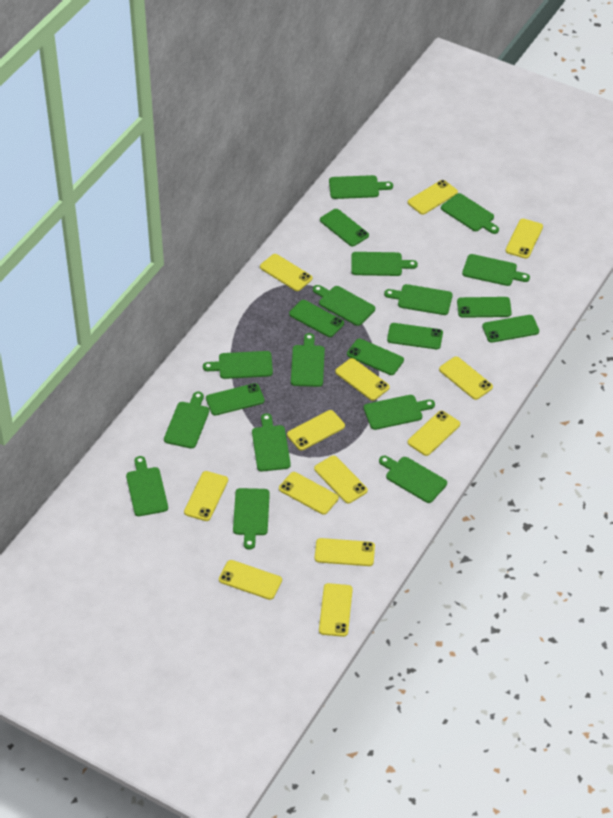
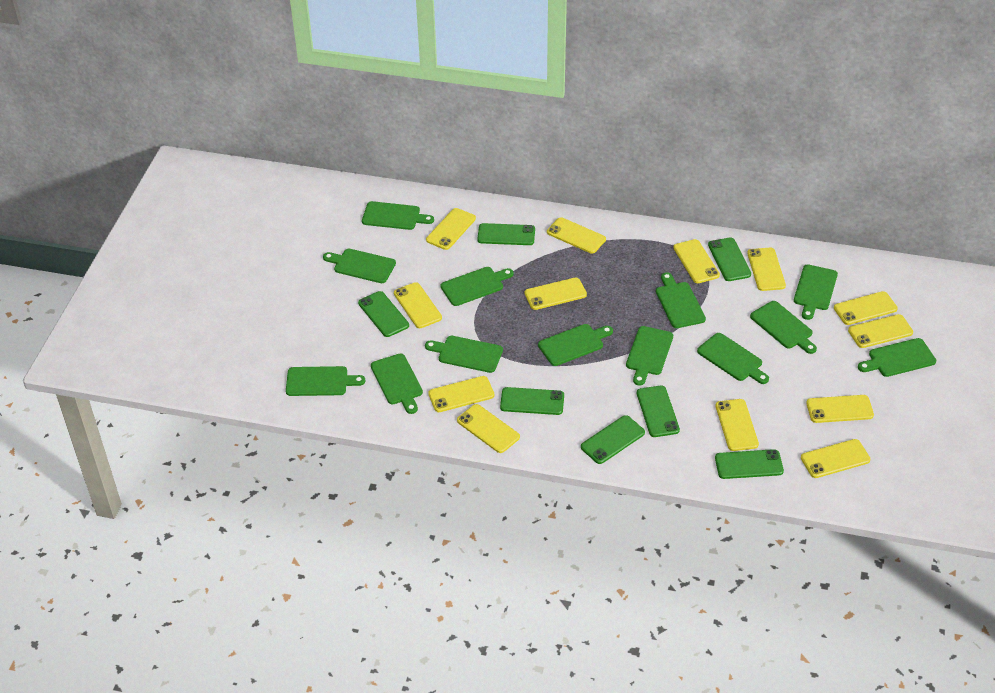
green cutting board: 14 -> 13

